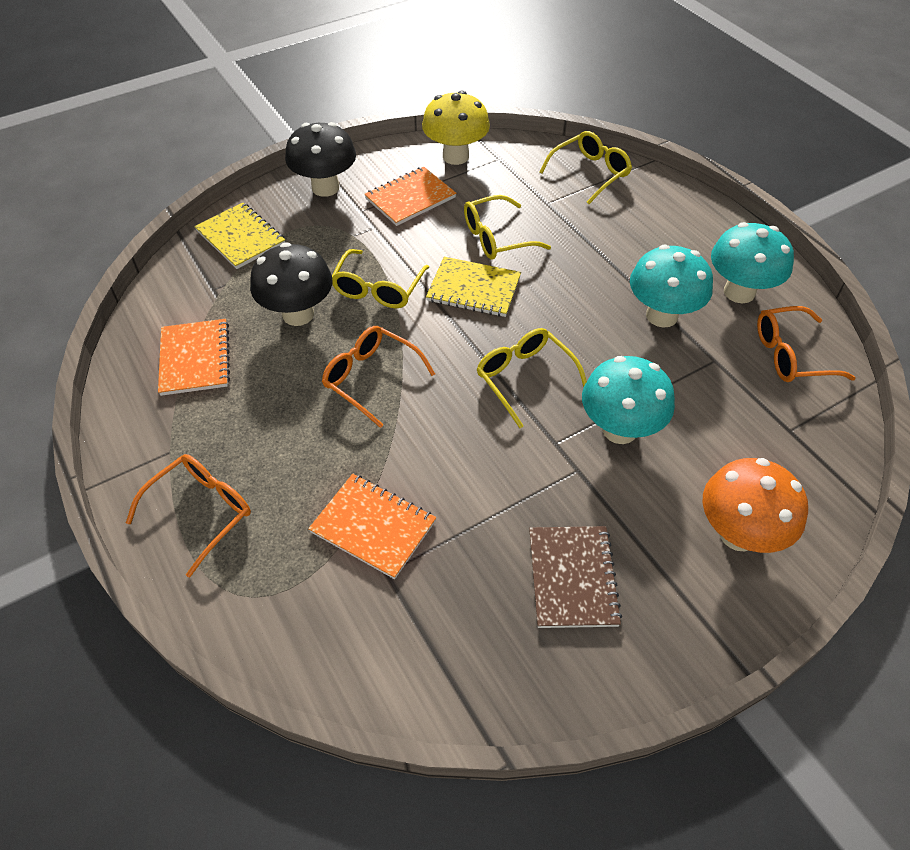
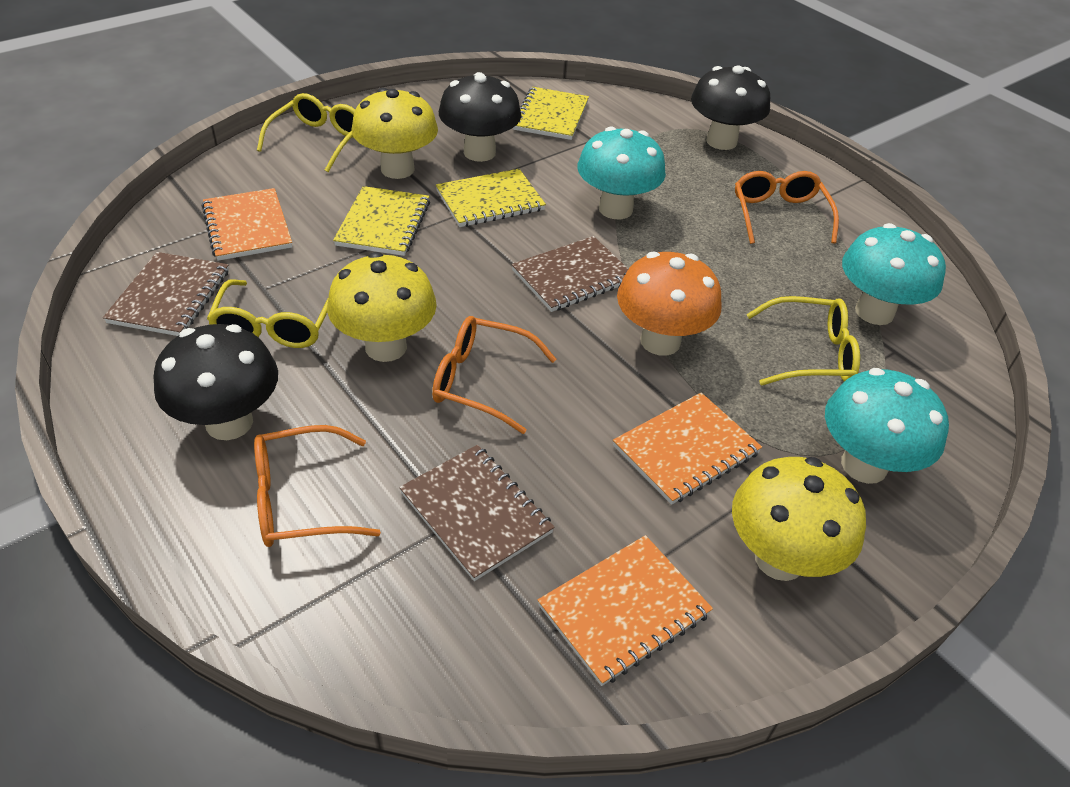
black mushroom: 2 -> 3
brown notebook: 1 -> 3
yellow glasses: 4 -> 3
yellow mushroom: 1 -> 3
yellow notebook: 2 -> 3

